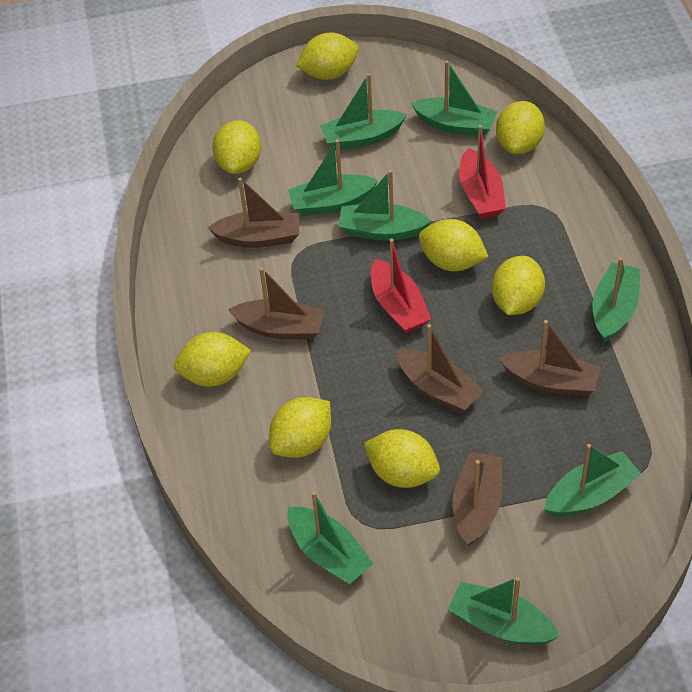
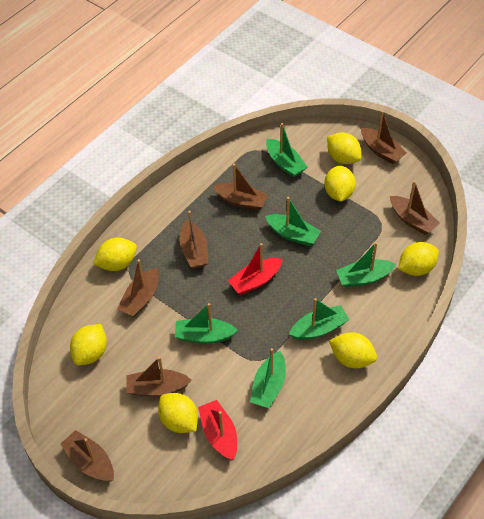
brown boat: 5 -> 7
green boat: 8 -> 6
yellow lemon: 8 -> 7

